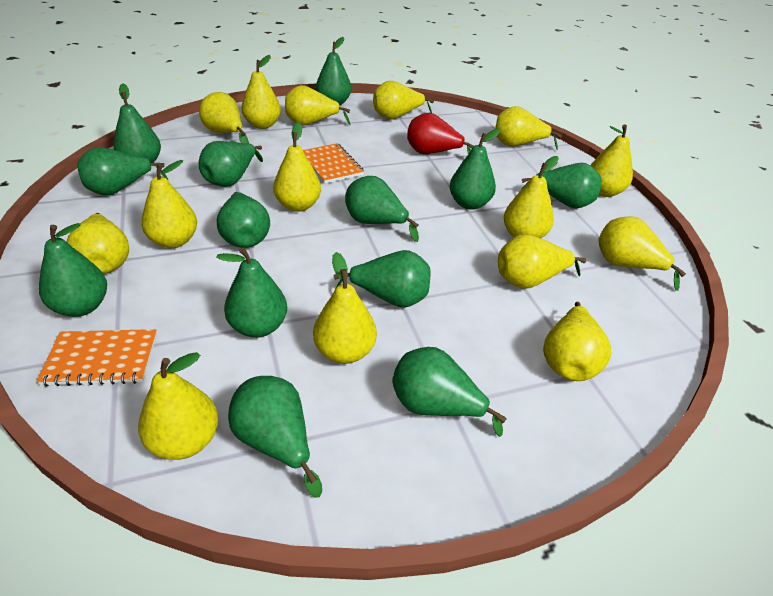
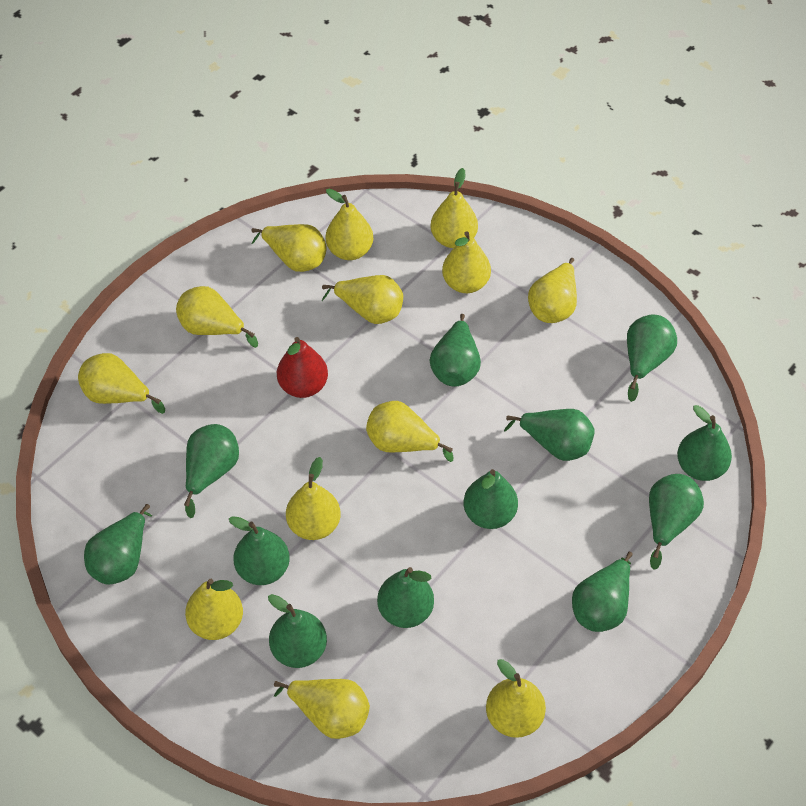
green pear: 13 -> 12
orange notebook: 2 -> 0
yellow pear: 15 -> 13

